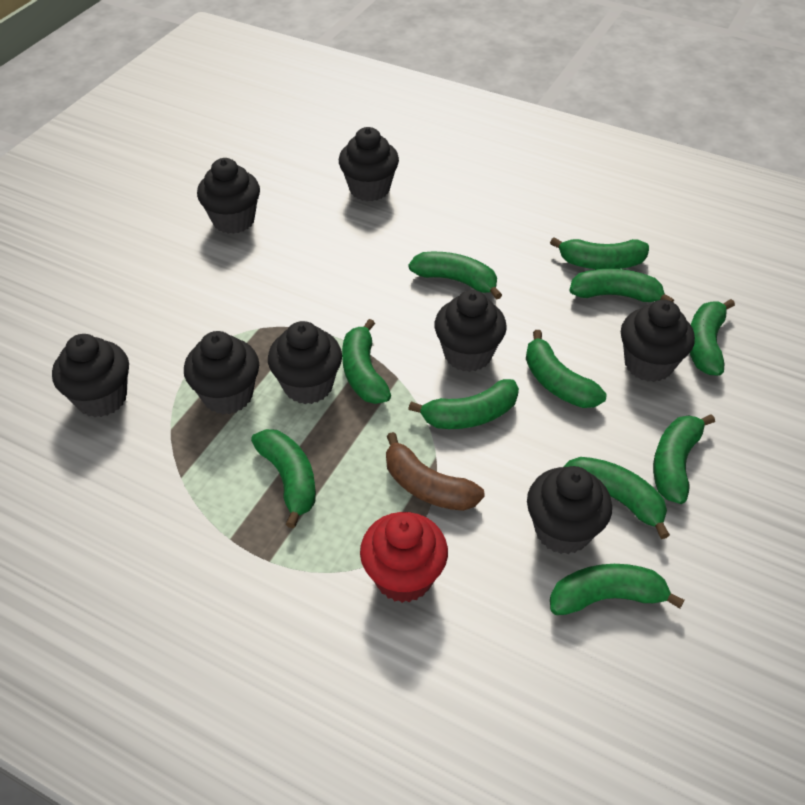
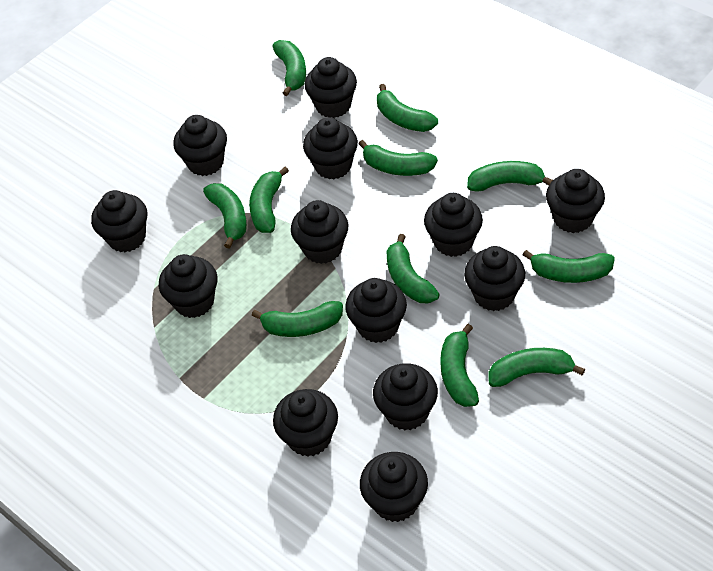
black cupcake: 8 -> 13
brown banana: 1 -> 0
red cupcake: 1 -> 0

